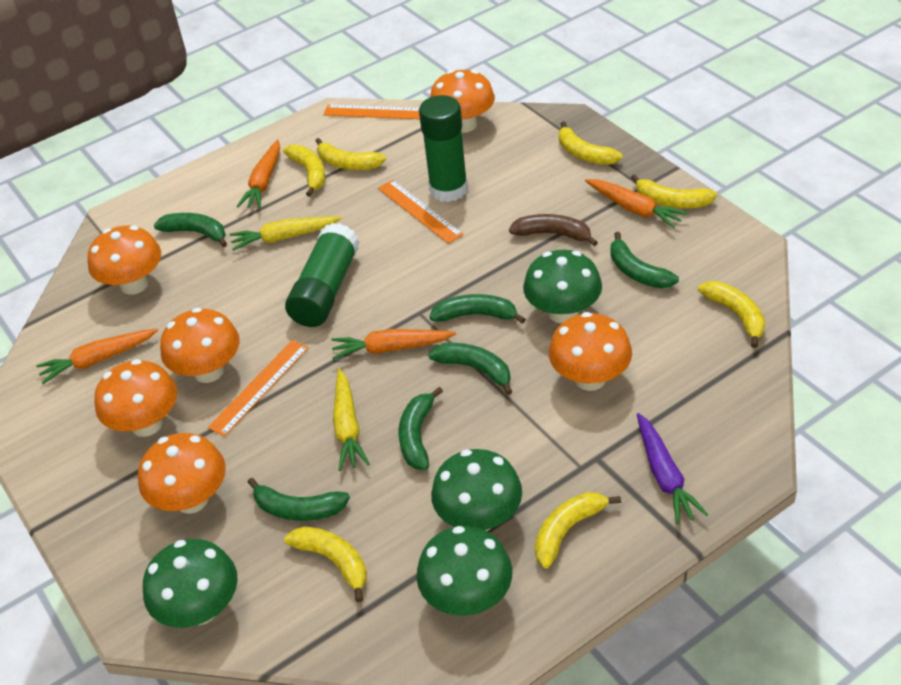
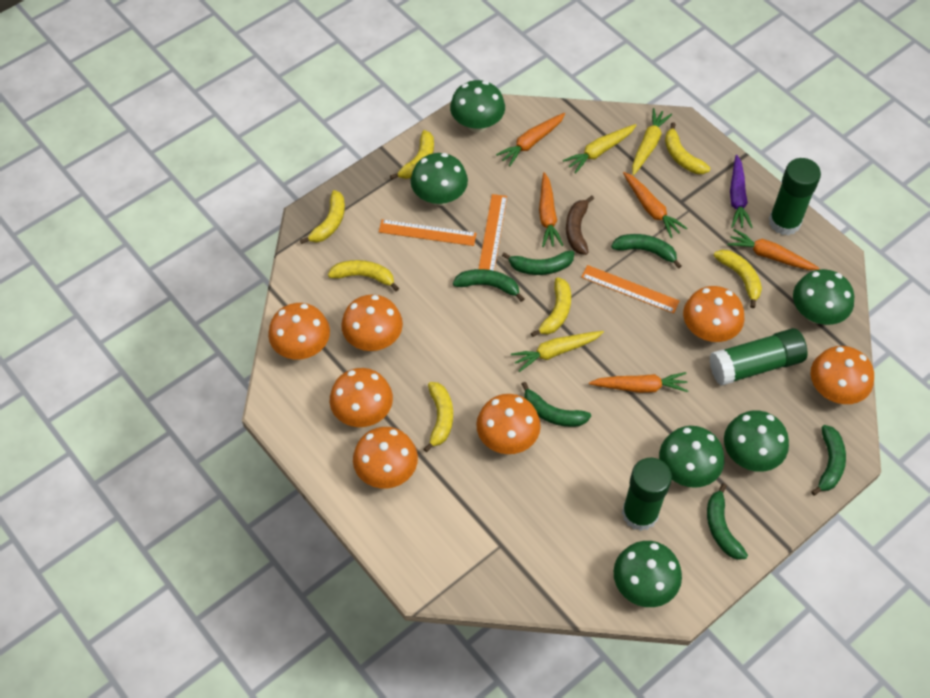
green glue stick: 2 -> 3
green mushroom: 4 -> 6
orange carrot: 4 -> 5
orange mushroom: 6 -> 7
yellow carrot: 2 -> 3

